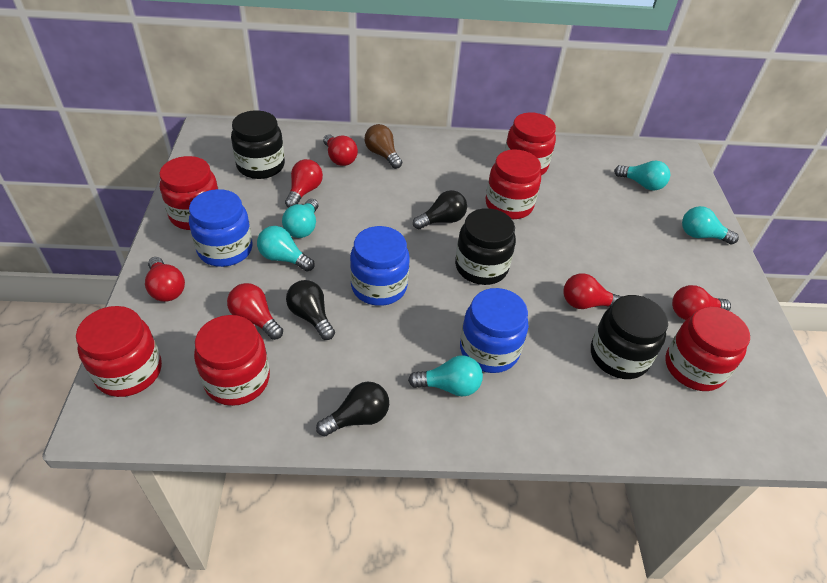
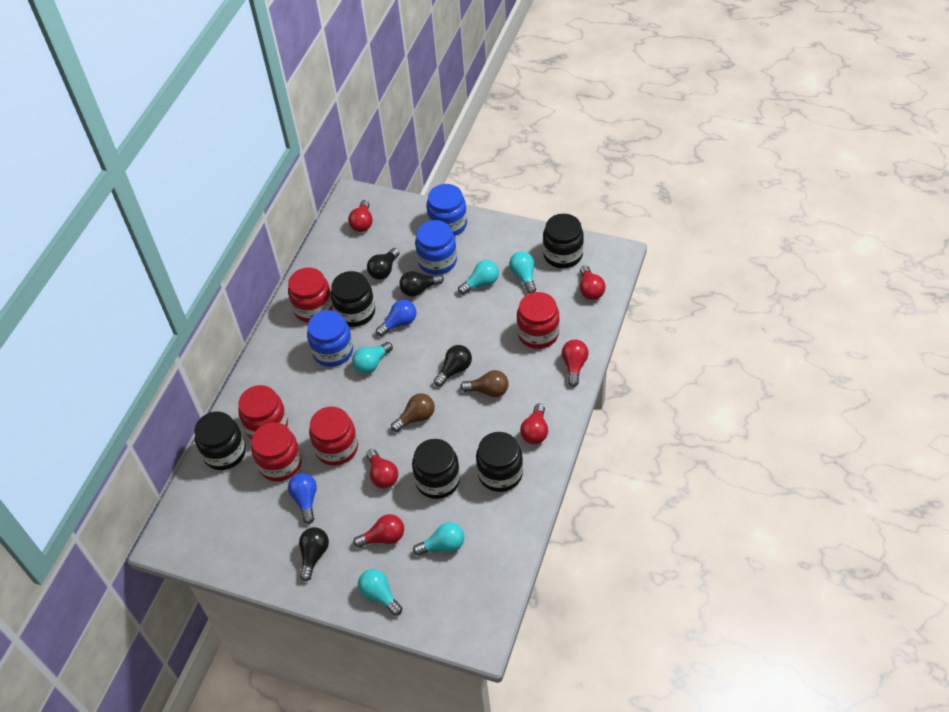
black jar: 3 -> 5
black light bulb: 3 -> 4
blue light bulb: 0 -> 2
brown light bulb: 1 -> 2
red jar: 6 -> 5

